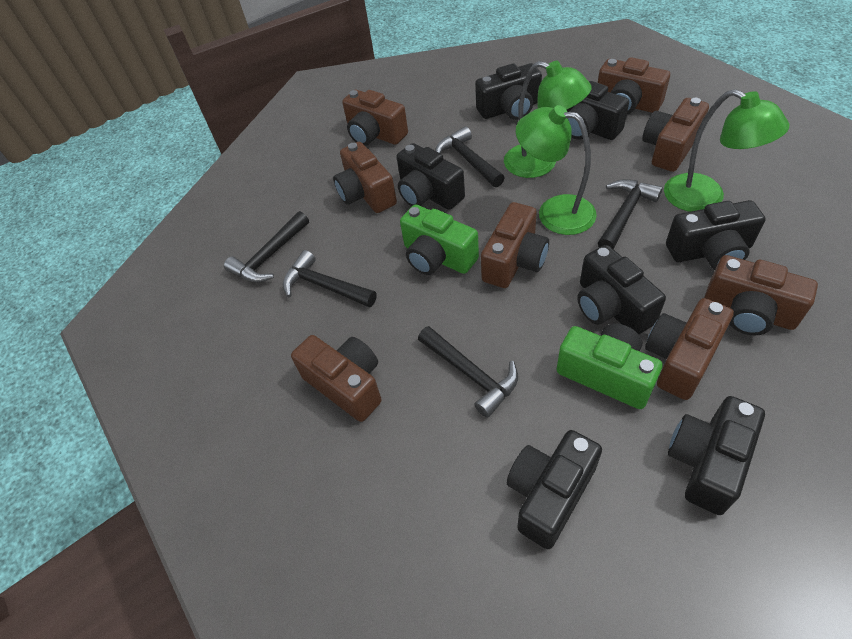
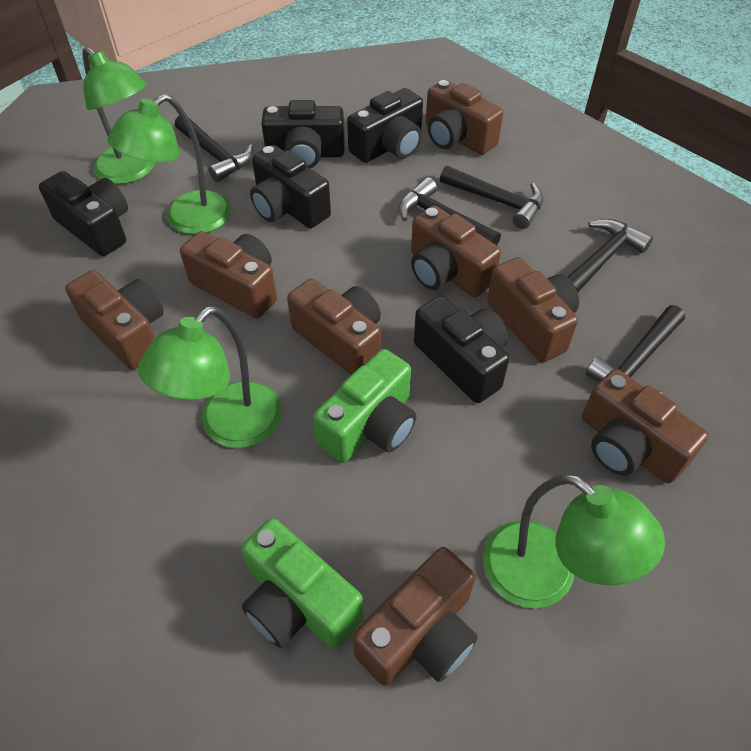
black camera: 7 -> 5
green lamp: 3 -> 4

